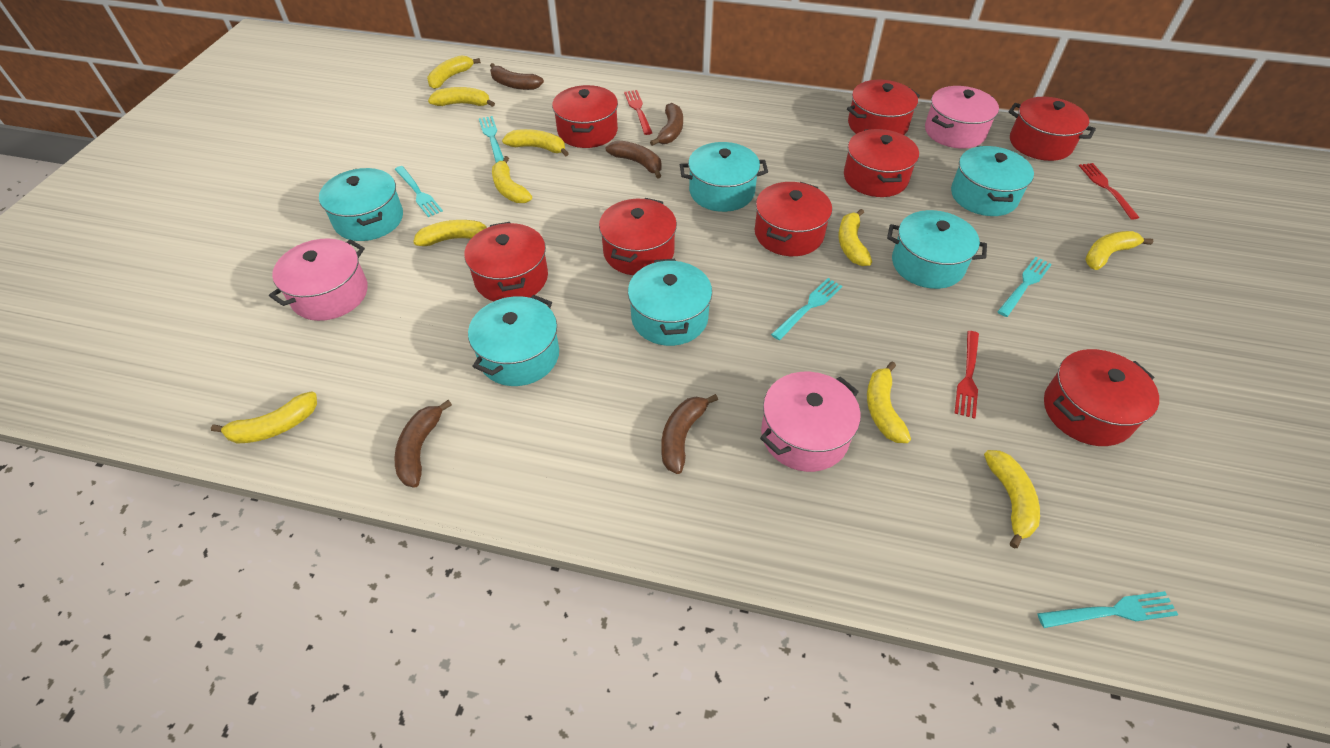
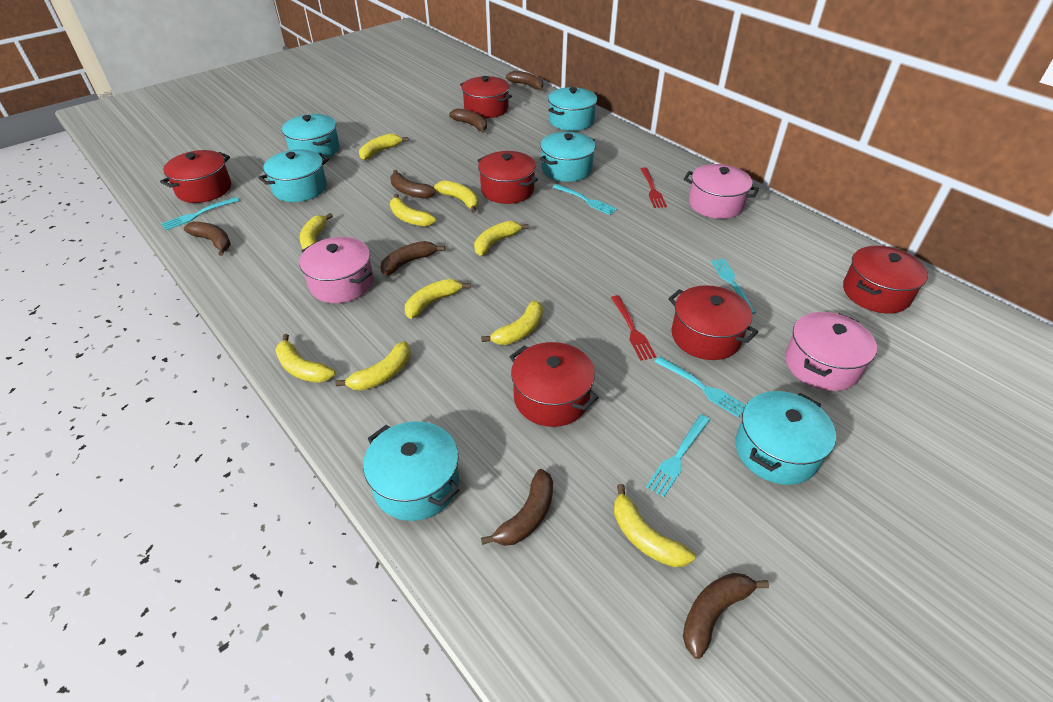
brown banana: 5 -> 7
red fork: 3 -> 2
red pot: 8 -> 6

